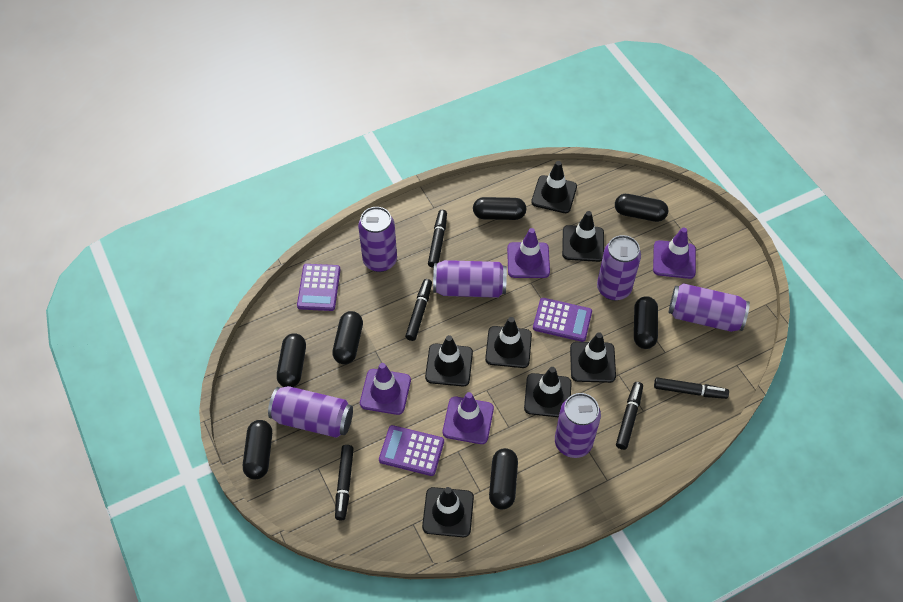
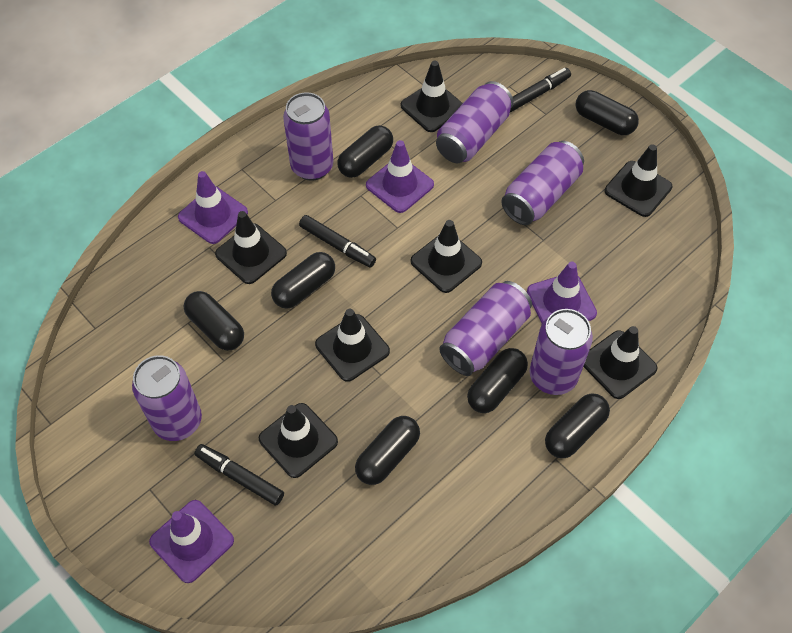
black marker: 5 -> 3
purple calculator: 3 -> 0

